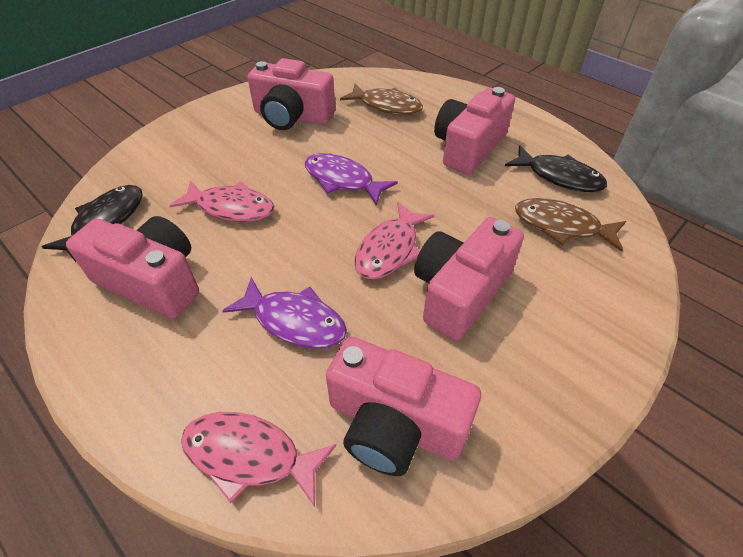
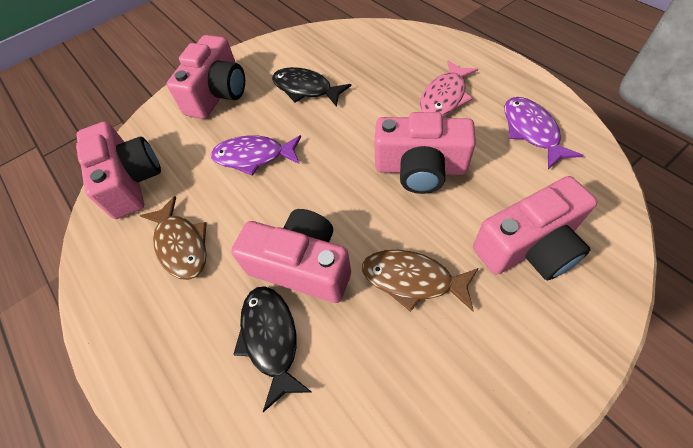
pink fish: 3 -> 1

